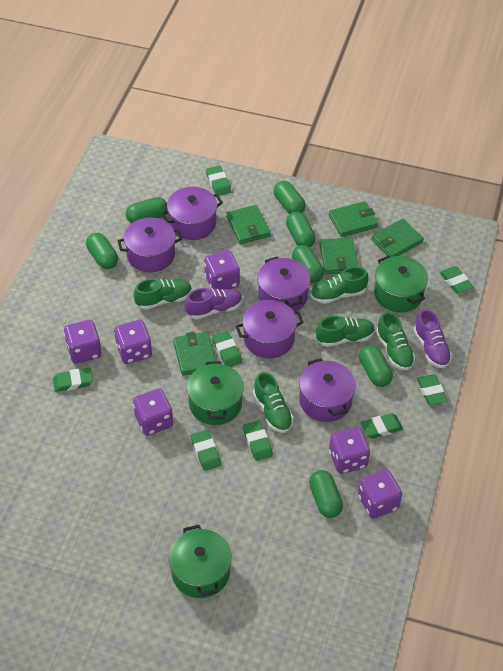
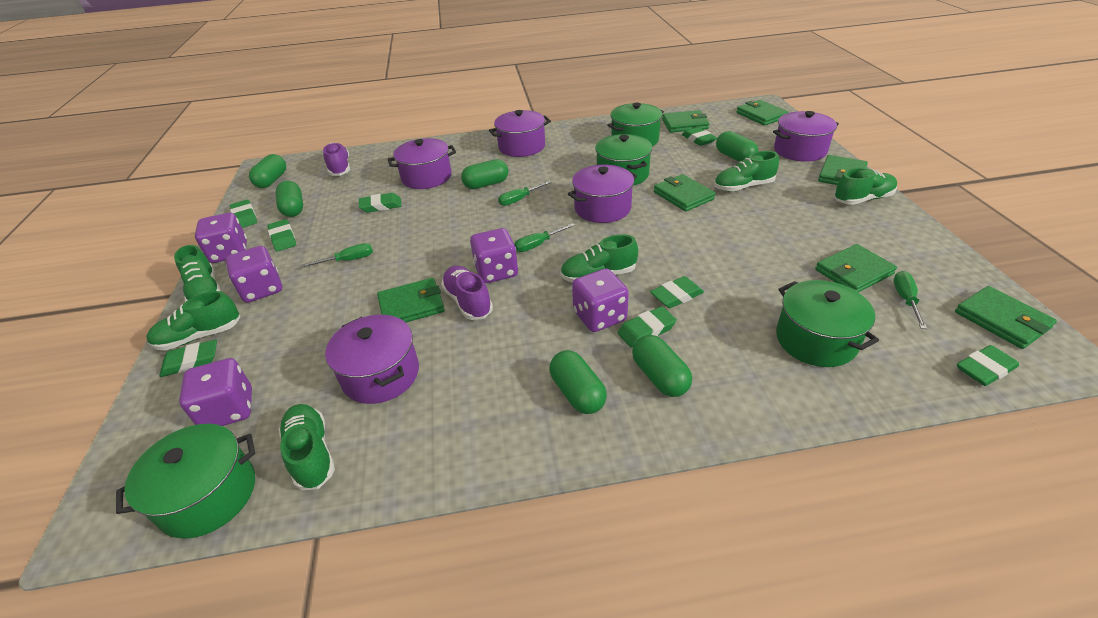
green capsule: 7 -> 6
green pot: 3 -> 4
green screwdriver: 0 -> 4
green shoe: 5 -> 6
green wallet: 5 -> 7
purple dice: 6 -> 5

